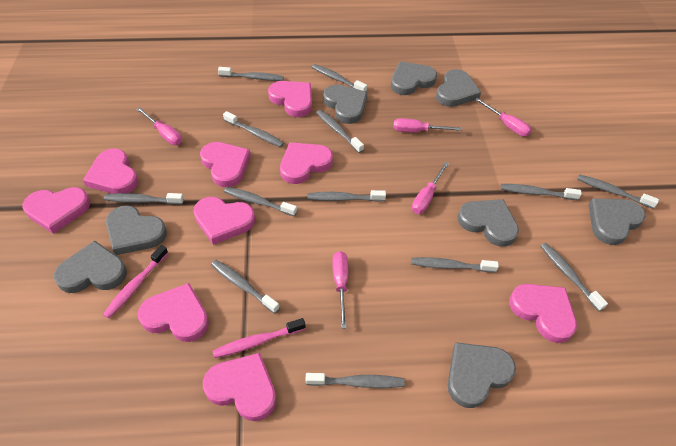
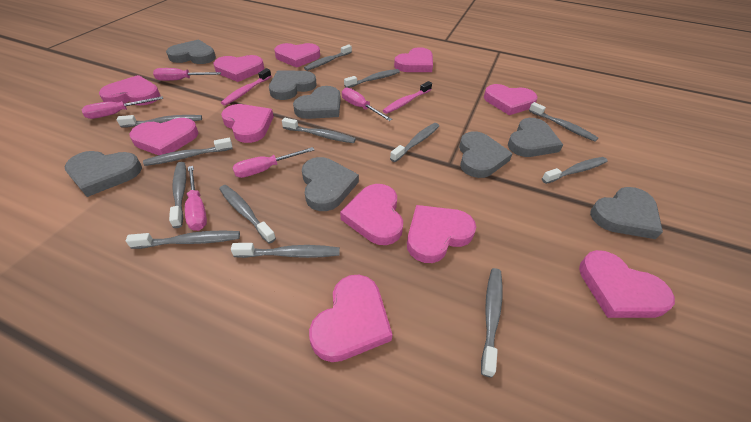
pink heart: 9 -> 11

